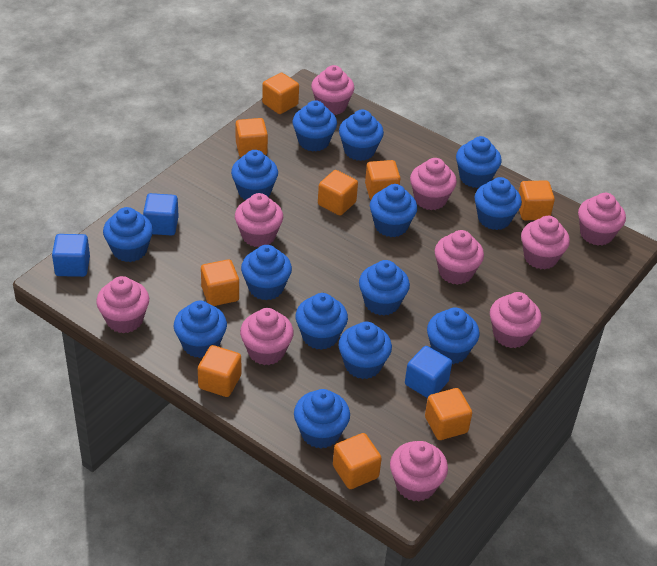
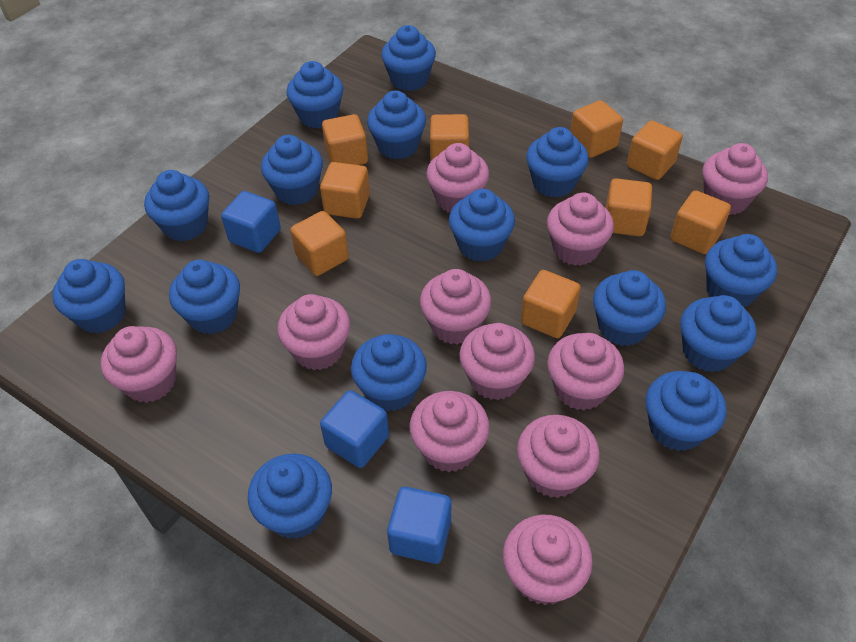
blue cupcake: 14 -> 15
pink cupcake: 10 -> 11

